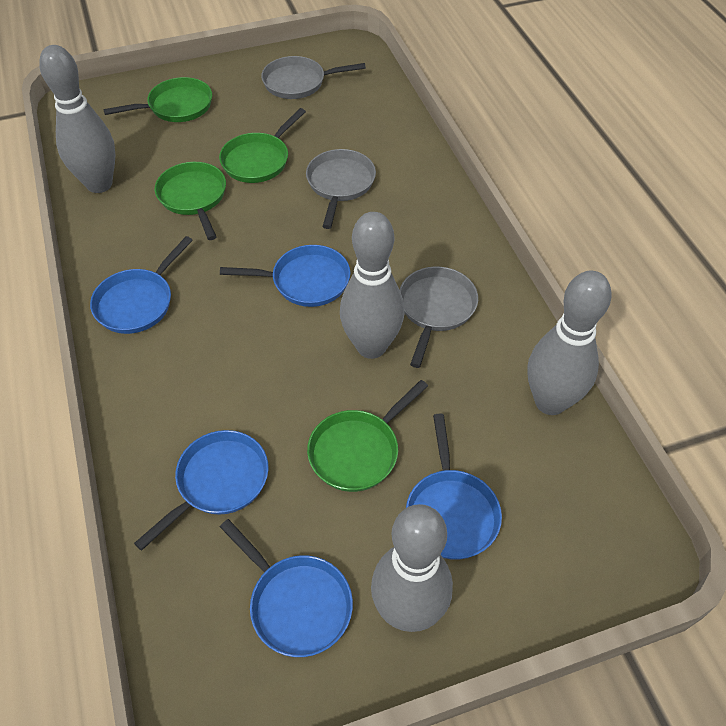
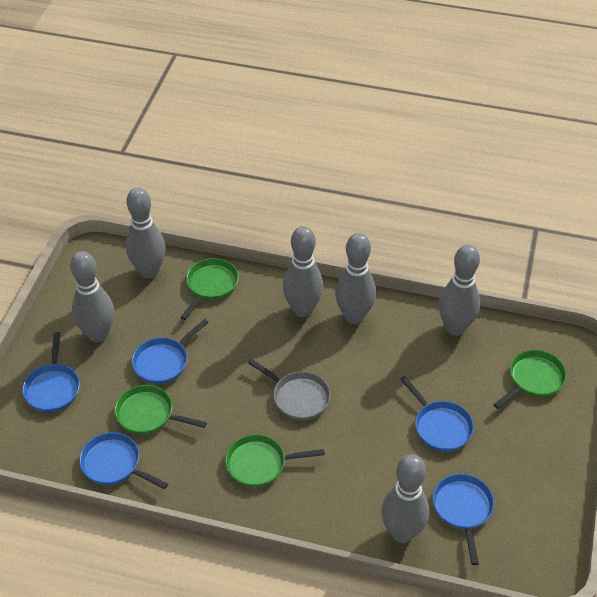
grey bowling pin: 4 -> 6
grey pan: 3 -> 1

